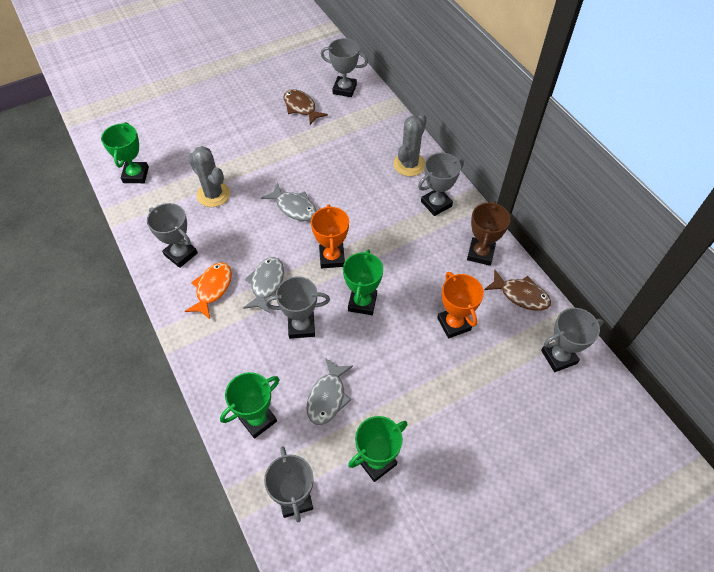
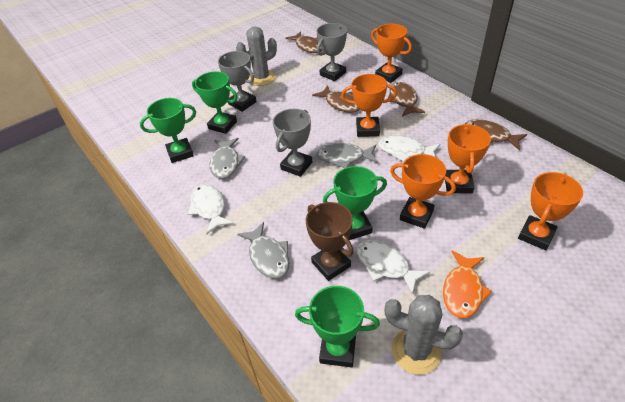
brown fish: 2 -> 4
grey trophy: 6 -> 3
orange trophy: 2 -> 5
white fish: 0 -> 3

